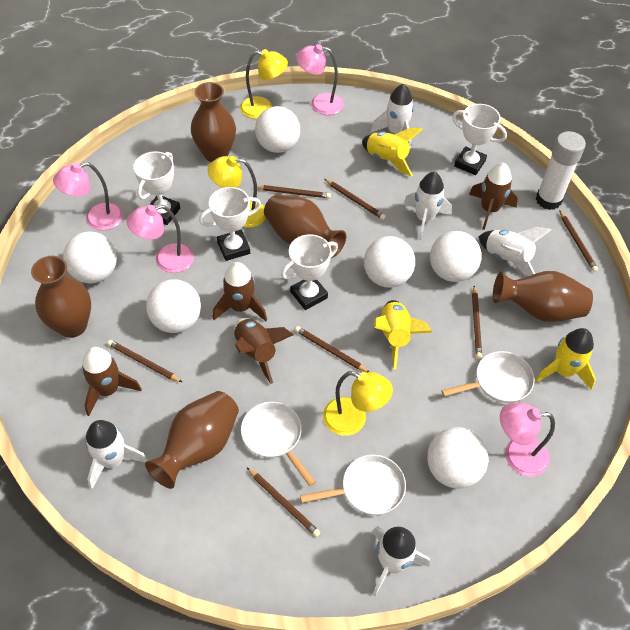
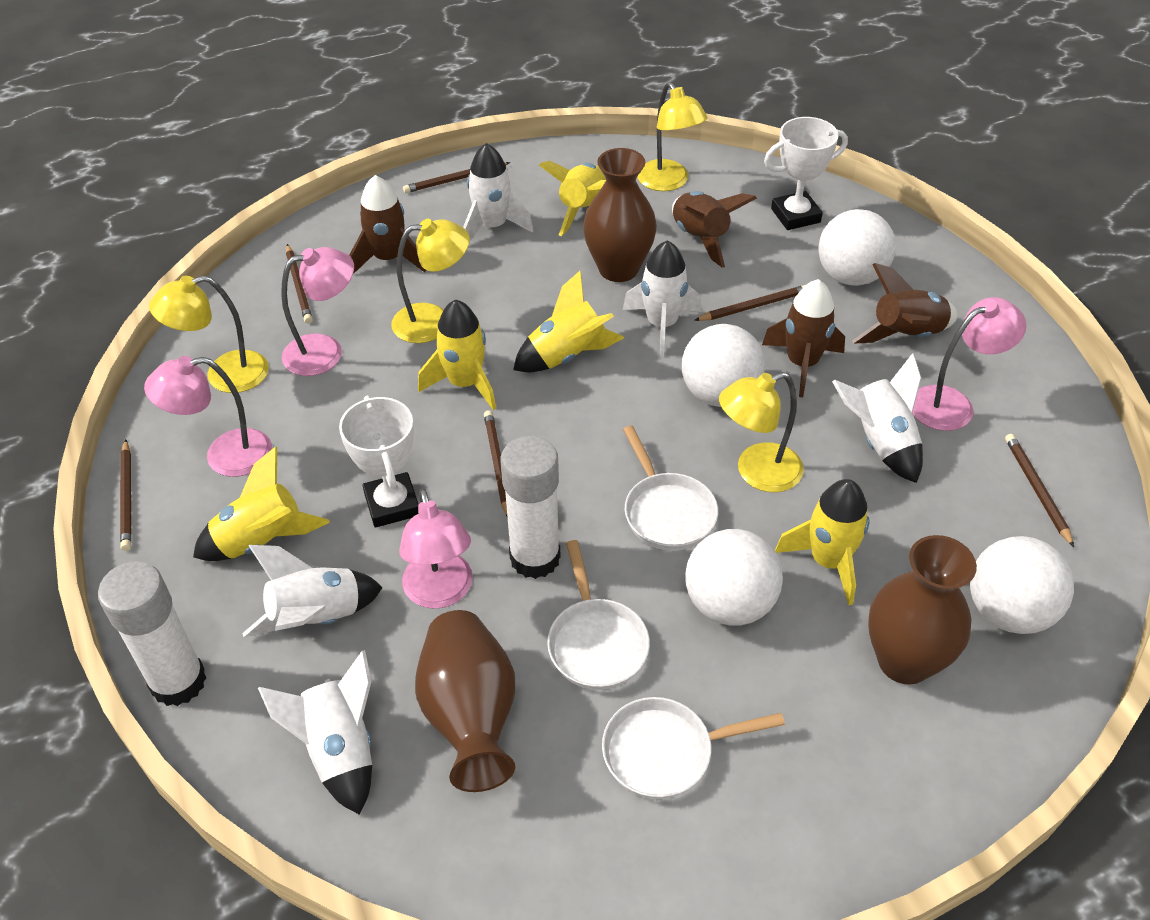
brown pencil: 7 -> 6
brown vase: 5 -> 3
white ball: 6 -> 4
white glue stick: 1 -> 2
white trophy: 4 -> 2
yellow lamp: 3 -> 4
yellow rocket: 3 -> 5

